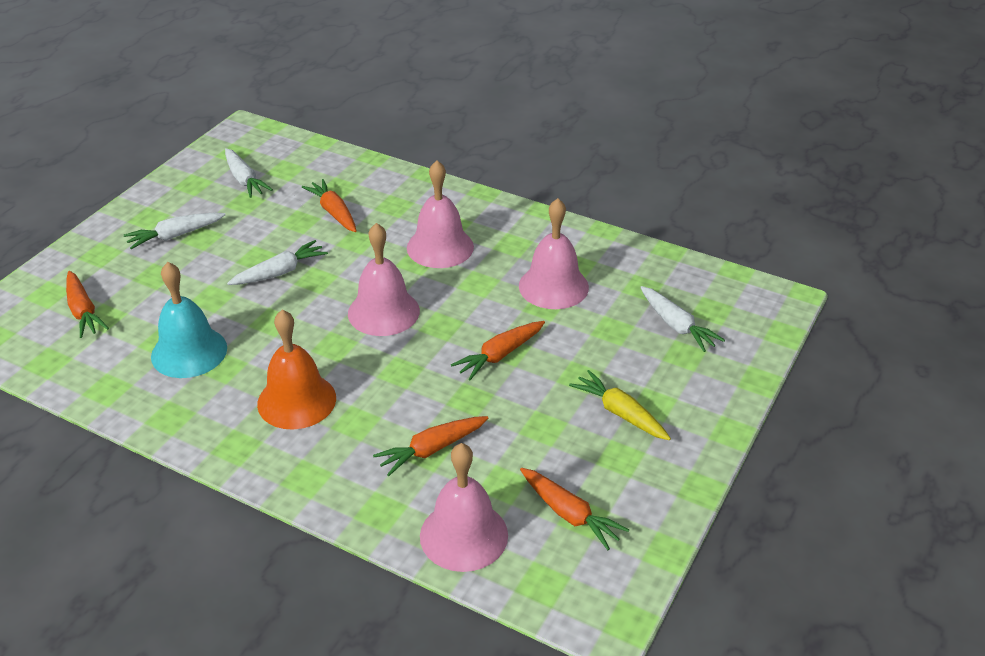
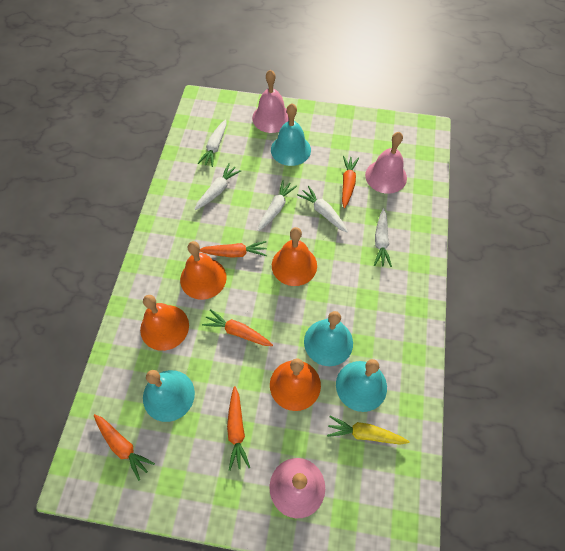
orange bell: 1 -> 4
pink bell: 4 -> 3
turquoise bell: 1 -> 4
white carrot: 4 -> 5

